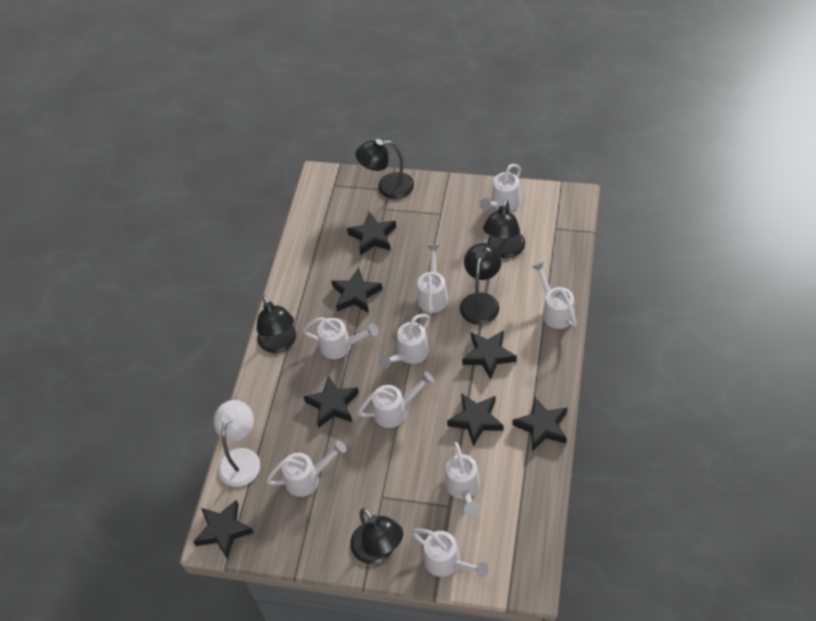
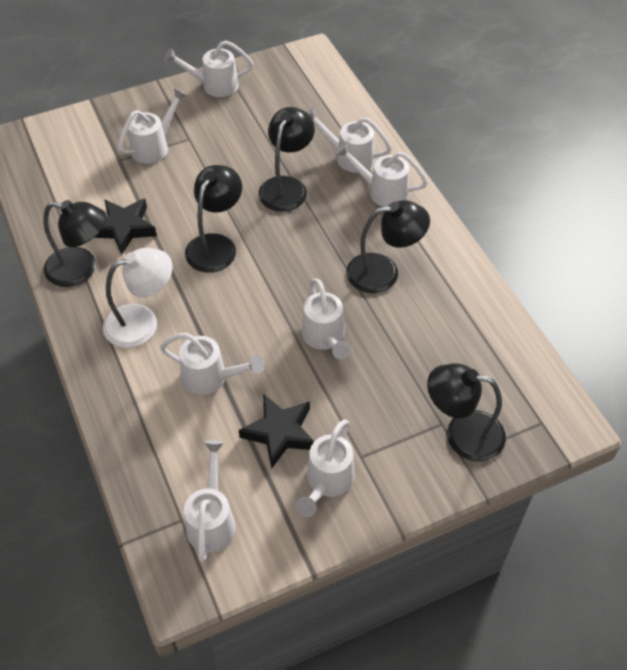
black star: 7 -> 2
white watering can: 9 -> 8

